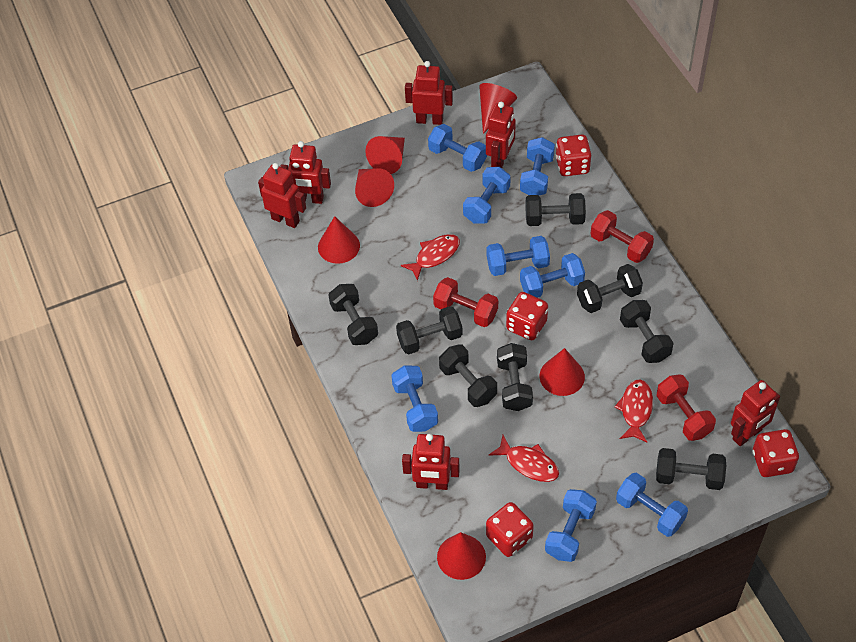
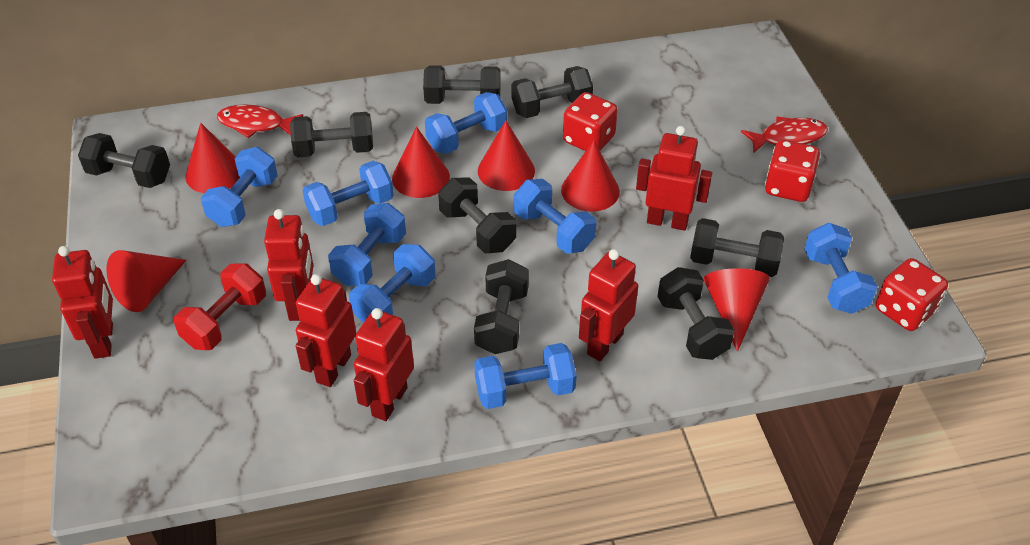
red dice: 4 -> 3
red dumbbell: 3 -> 1
red fish: 3 -> 2

